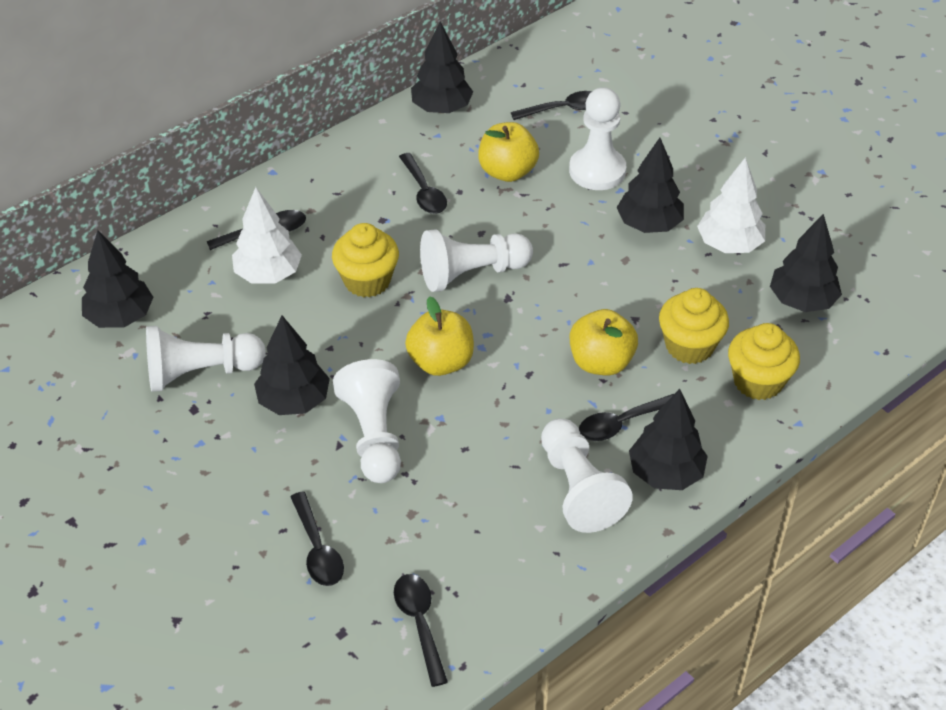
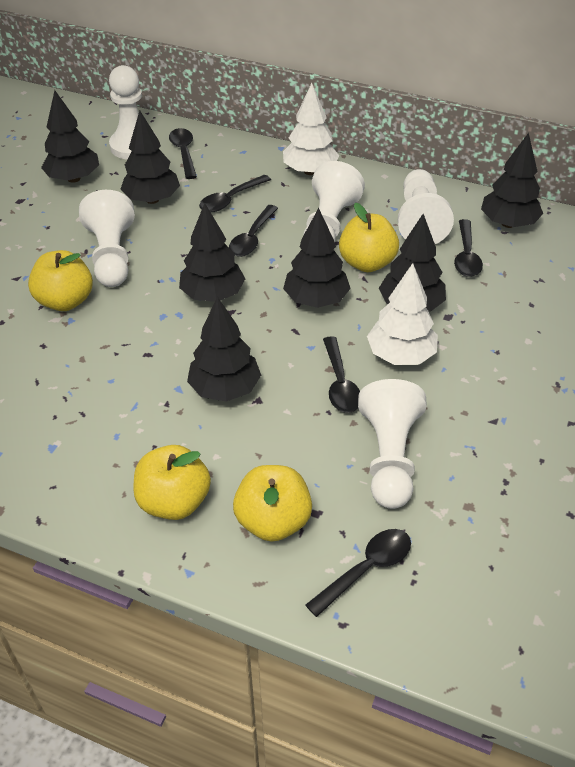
black tree: 6 -> 7
yellow apple: 3 -> 4
yellow cupcake: 3 -> 0

